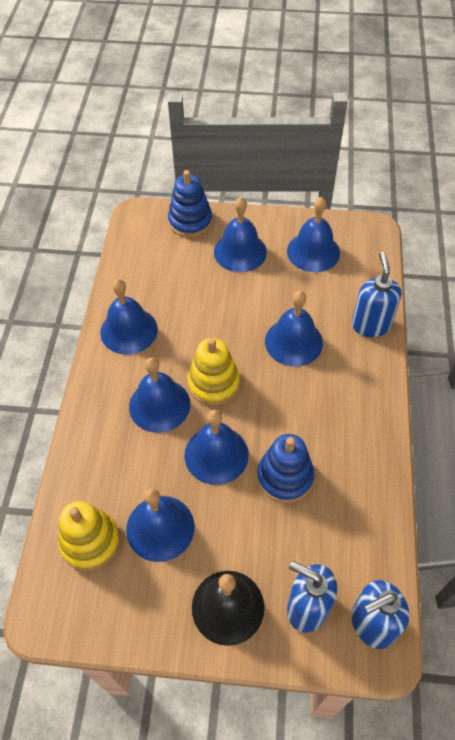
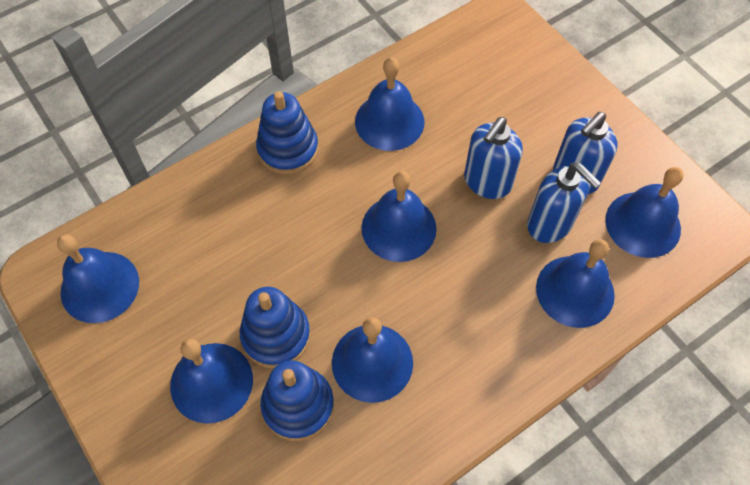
black bell: 1 -> 0
blue stacking toy: 2 -> 3
yellow stacking toy: 2 -> 0

